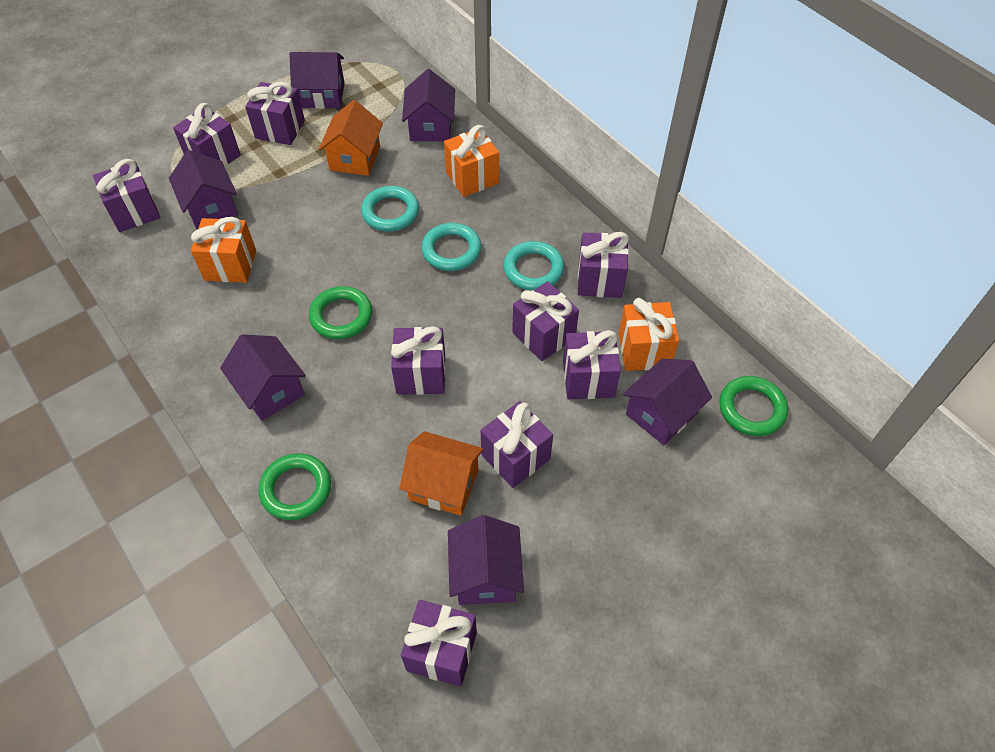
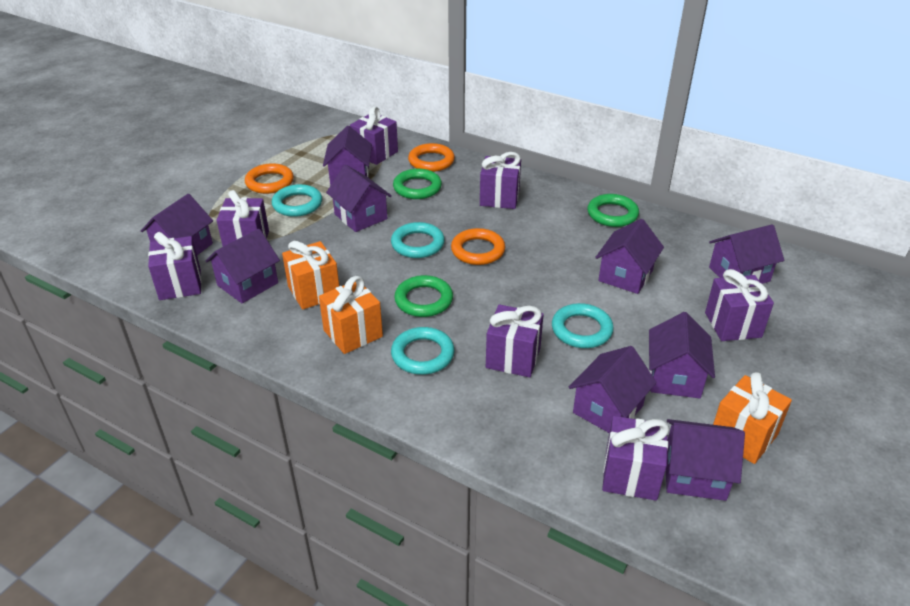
orange house: 2 -> 0
orange ring: 0 -> 3
purple gift: 9 -> 7
purple house: 6 -> 9
turquoise ring: 3 -> 4

